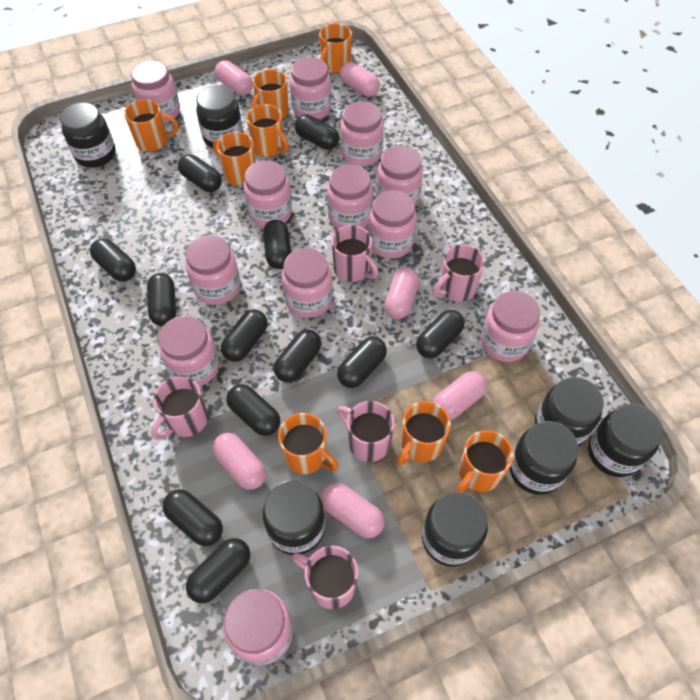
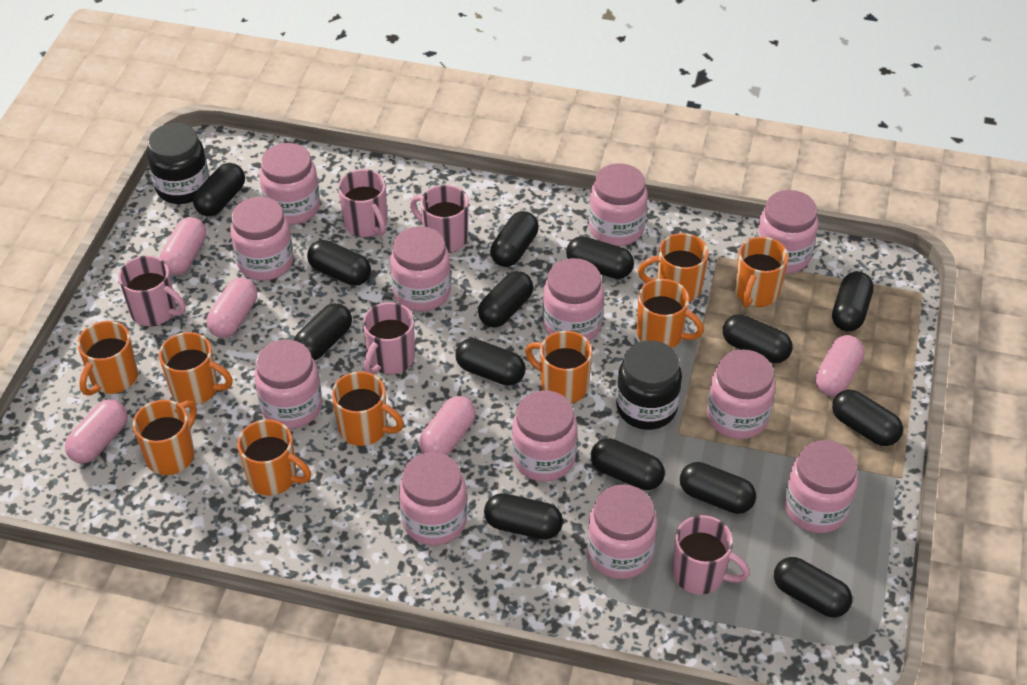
black capsule: 12 -> 14
black jar: 7 -> 2
orange mug: 8 -> 9
pink capsule: 6 -> 5

